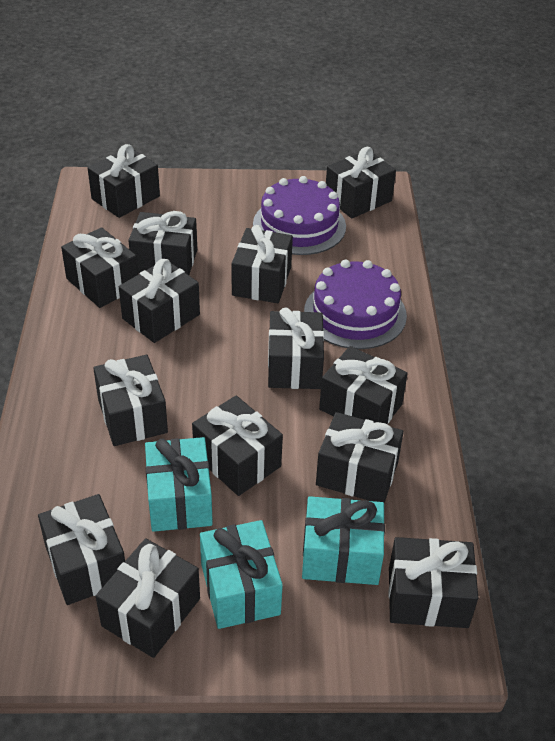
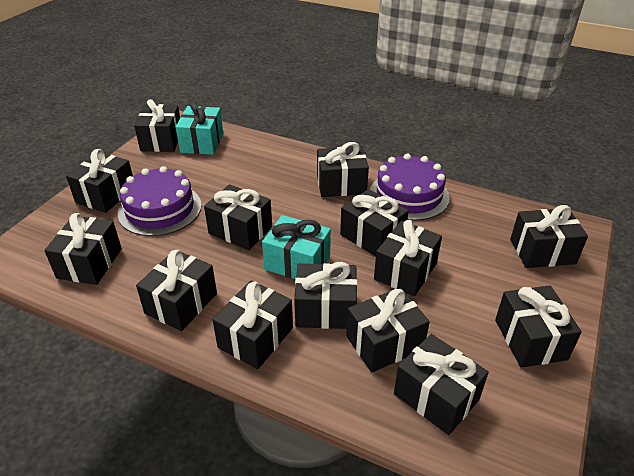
turquoise gift: 3 -> 2

